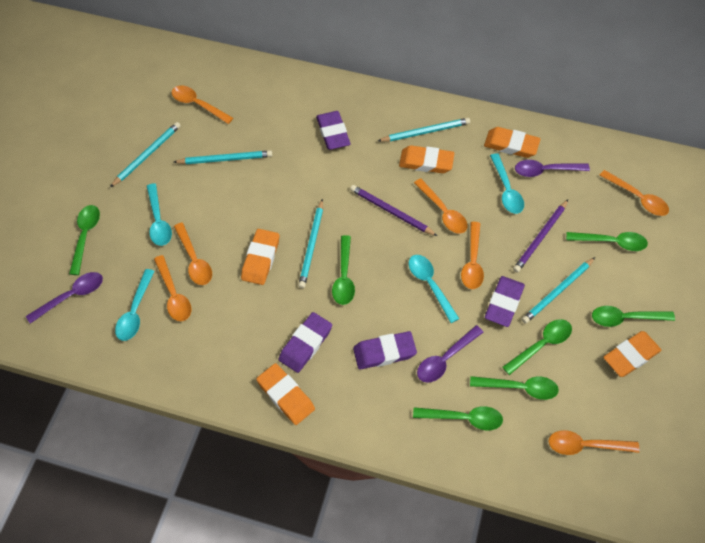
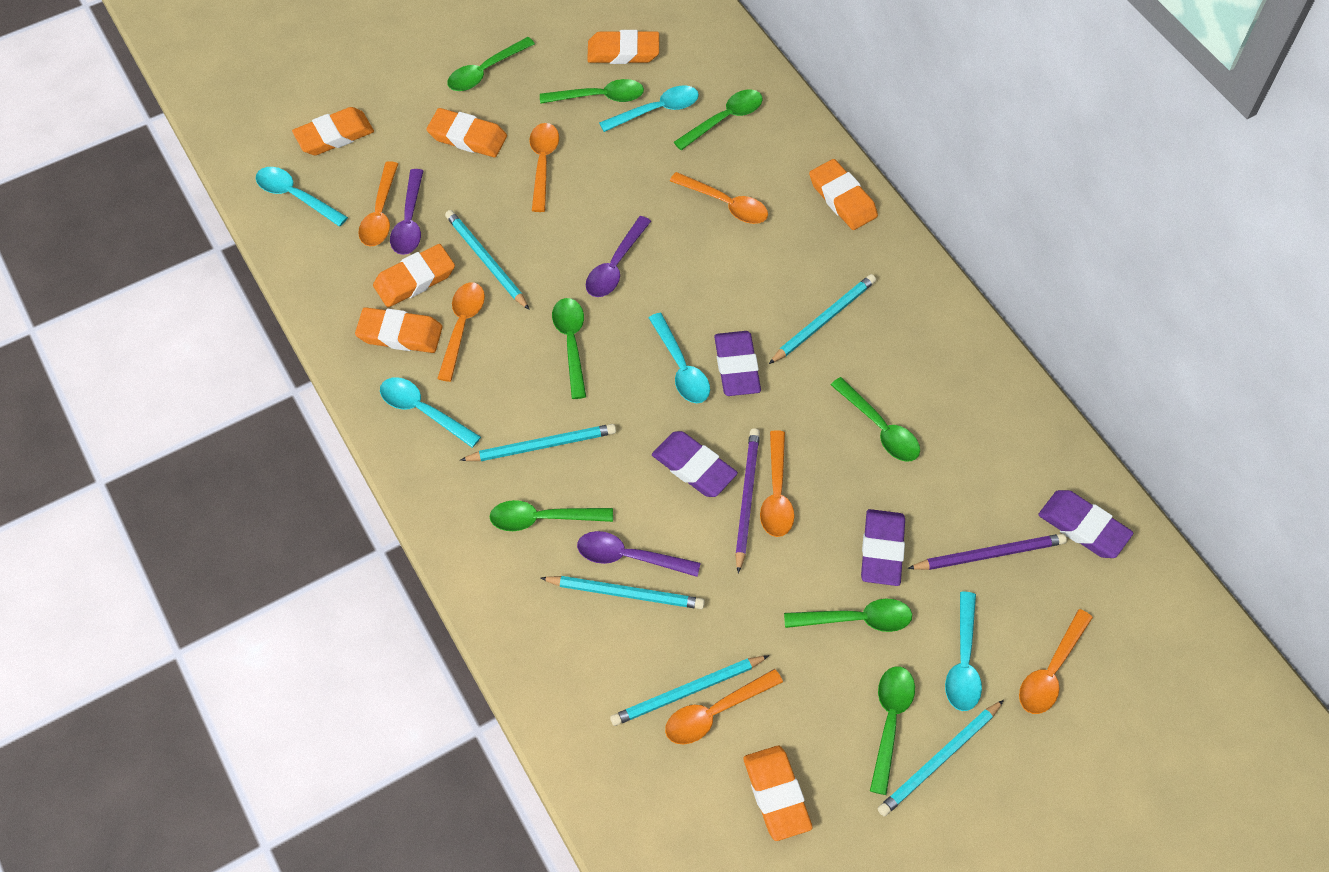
green spoon: 7 -> 8
orange eraser: 5 -> 7
turquoise pencil: 5 -> 6
turquoise spoon: 4 -> 5

